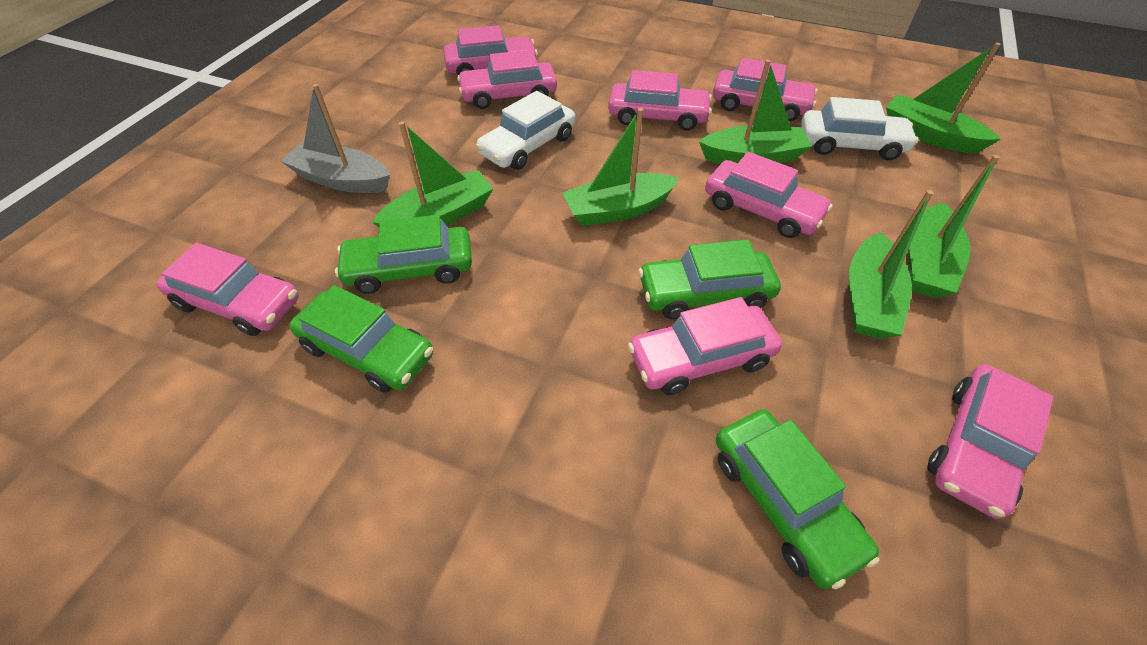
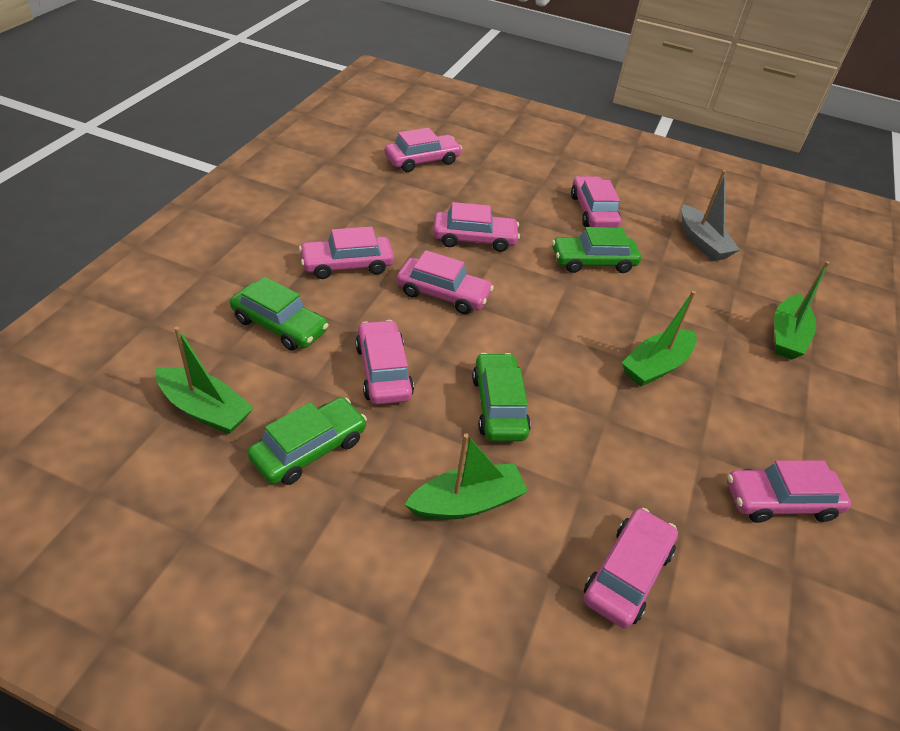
green boat: 6 -> 4
white car: 2 -> 0

